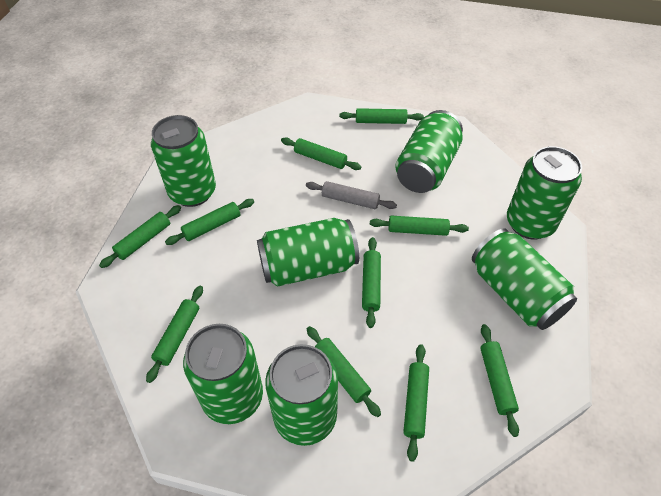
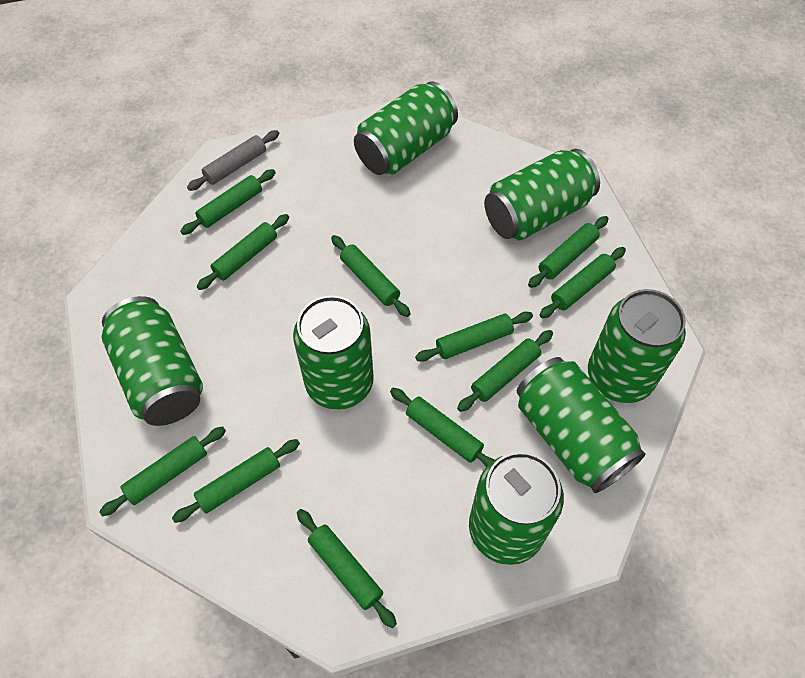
green rolling pin: 10 -> 11

